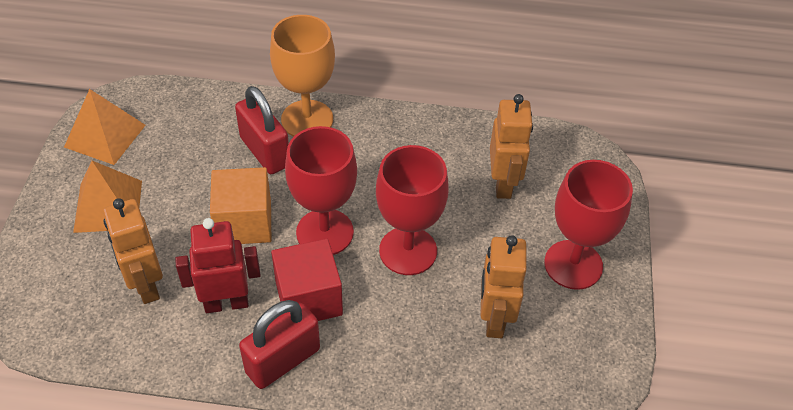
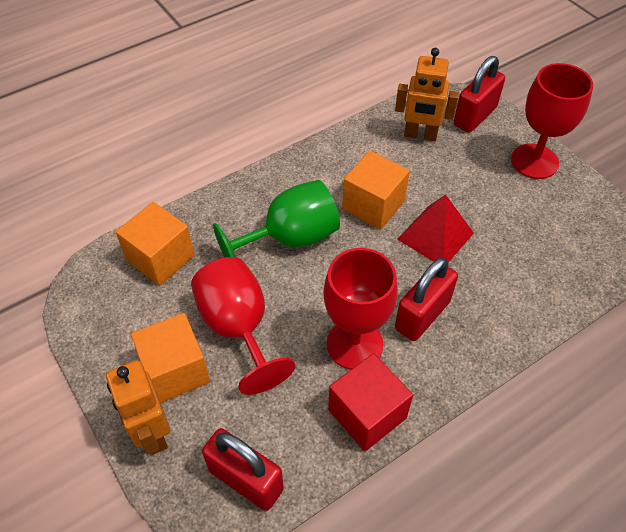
green goblet: 0 -> 1
orange cube: 1 -> 3
orange goblet: 1 -> 0
orange pyramid: 2 -> 0
orange robot: 3 -> 2
red padlock: 2 -> 3
red pyramid: 0 -> 1
red robot: 1 -> 0

